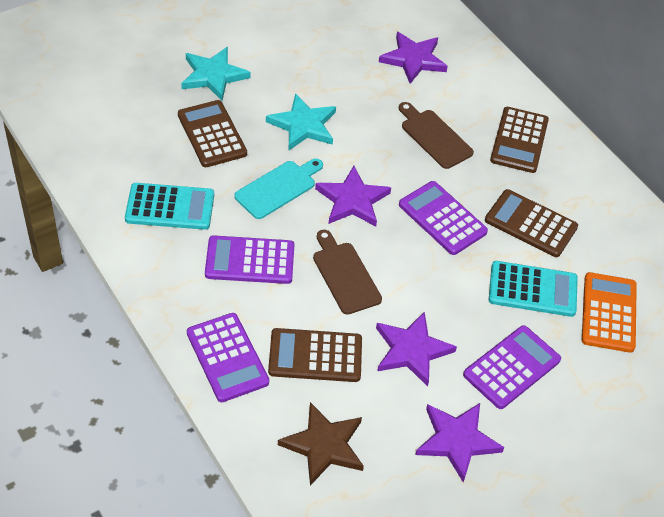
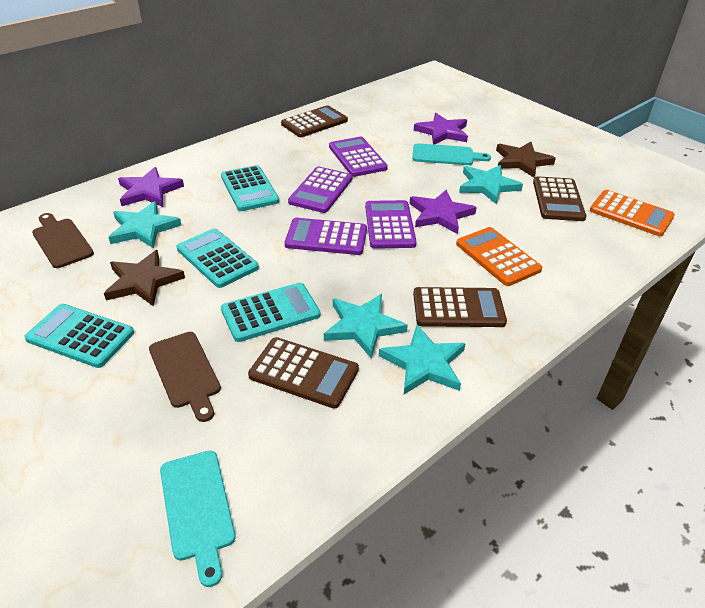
brown star: 1 -> 2
orange calculator: 1 -> 2
purple star: 4 -> 3
turquoise calculator: 2 -> 4
turquoise cutting board: 1 -> 2
turquoise star: 2 -> 4

